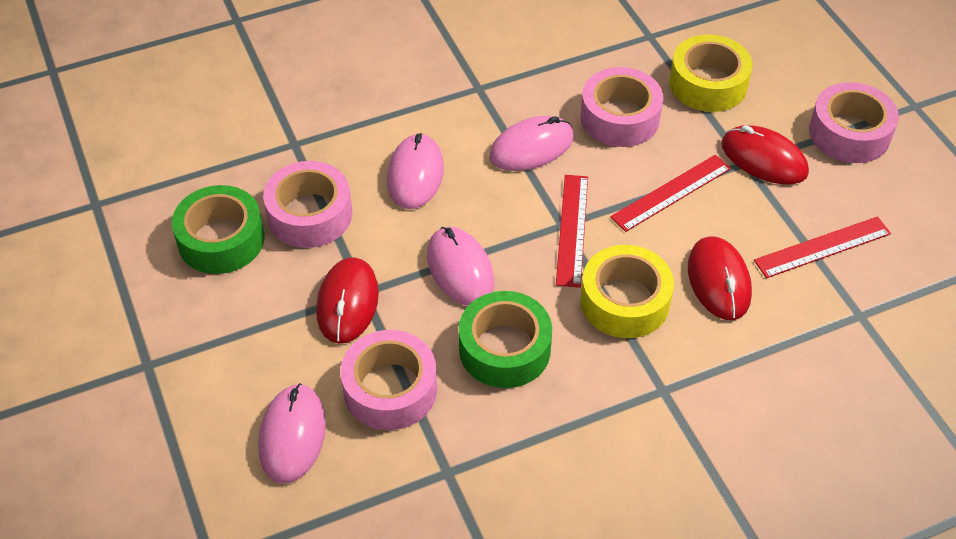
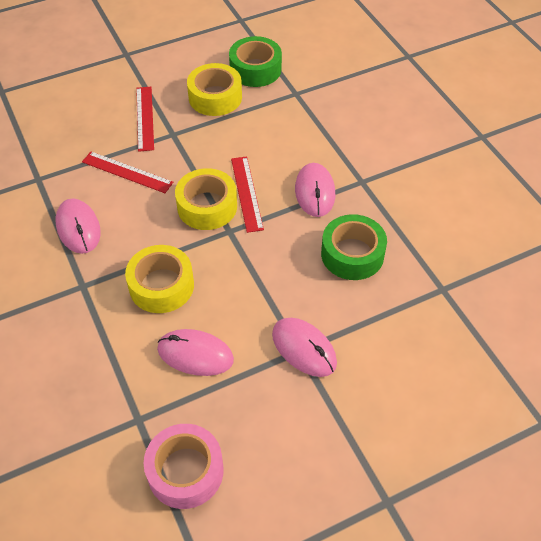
pink tape: 4 -> 1
red mouse: 3 -> 0
yellow tape: 2 -> 3

